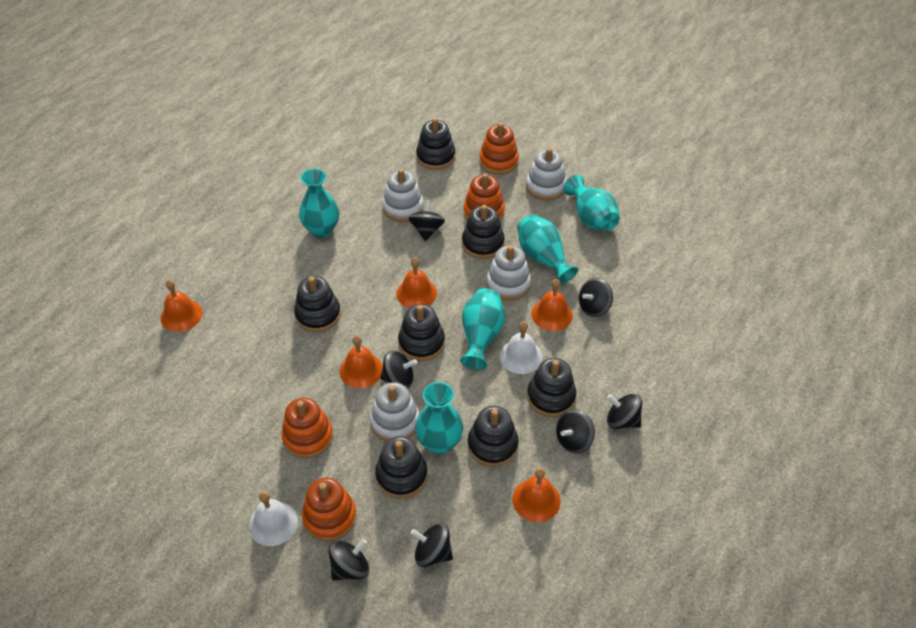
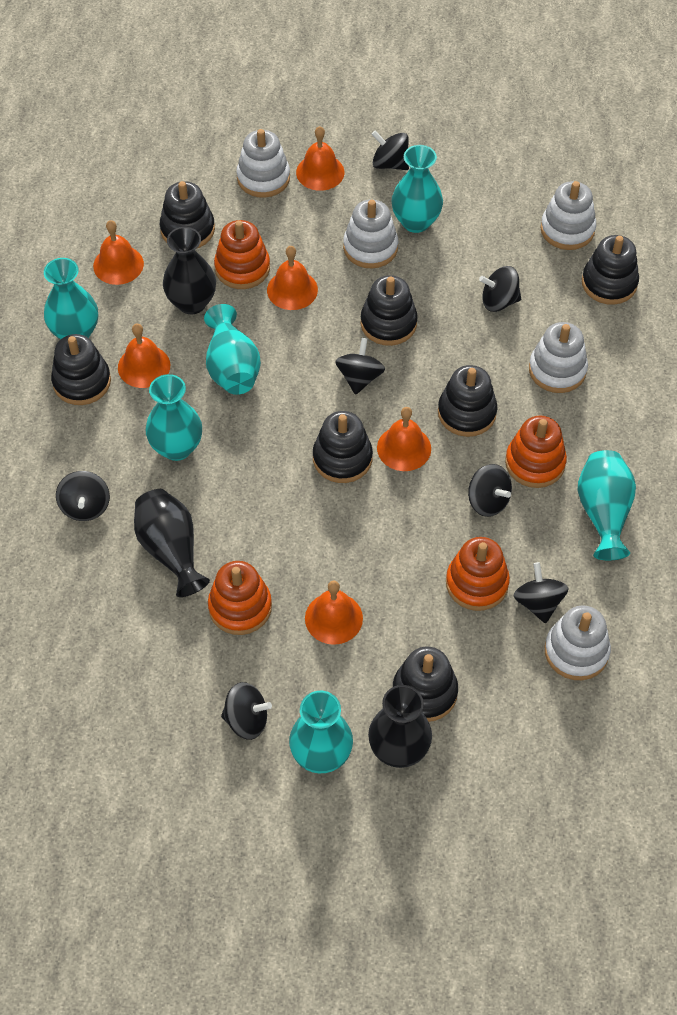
black vase: 0 -> 3
orange bell: 5 -> 6
turquoise vase: 5 -> 6
white bell: 2 -> 0
white stacking toy: 4 -> 5

